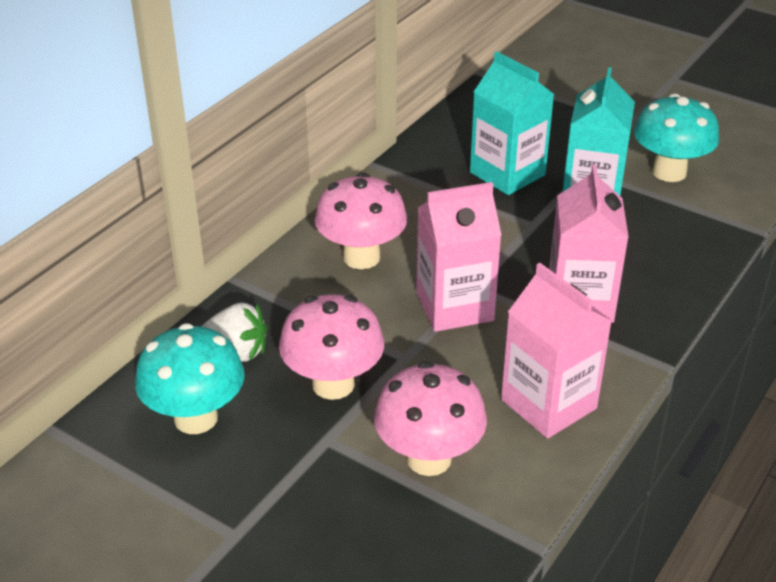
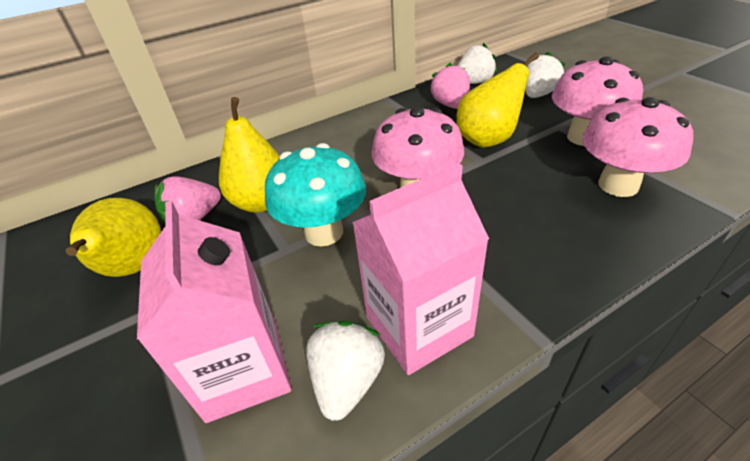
pink carton: 3 -> 2
pink strawberry: 0 -> 2
turquoise carton: 2 -> 0
turquoise mushroom: 2 -> 1
white strawberry: 1 -> 3
yellow pear: 0 -> 3

